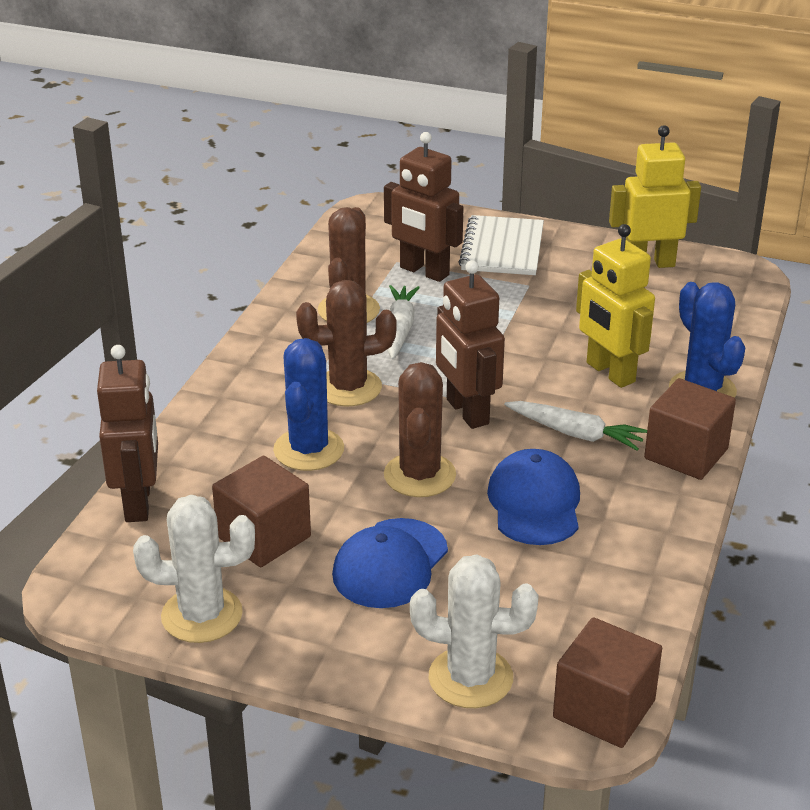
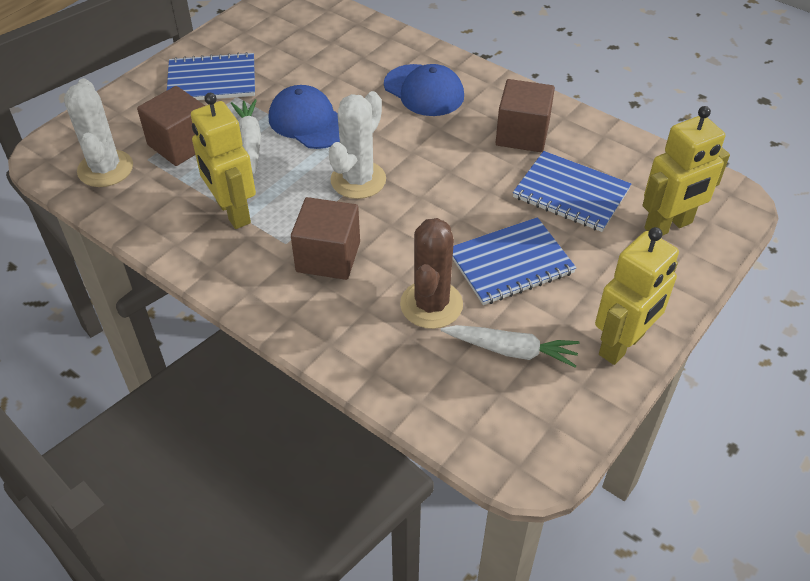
blue cactus: 2 -> 0
blue notebook: 0 -> 3
brown cactus: 3 -> 1
brown robot: 3 -> 0
white notebook: 1 -> 0
yellow robot: 2 -> 3

